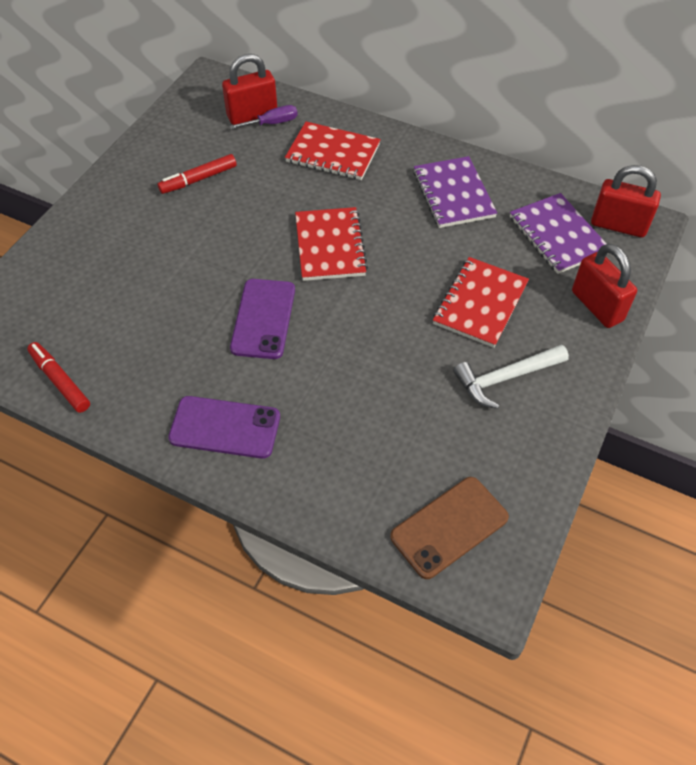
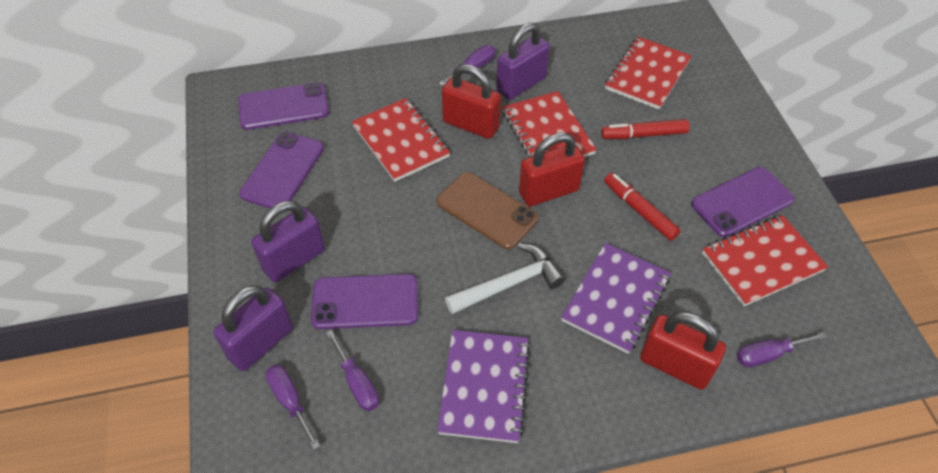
purple padlock: 0 -> 3
purple phone: 2 -> 4
purple screwdriver: 1 -> 4
red notebook: 3 -> 4

